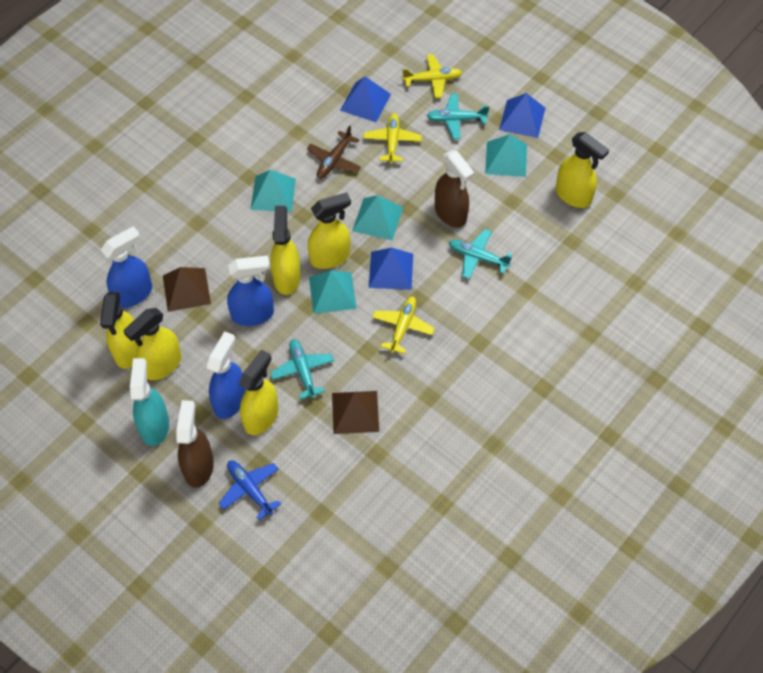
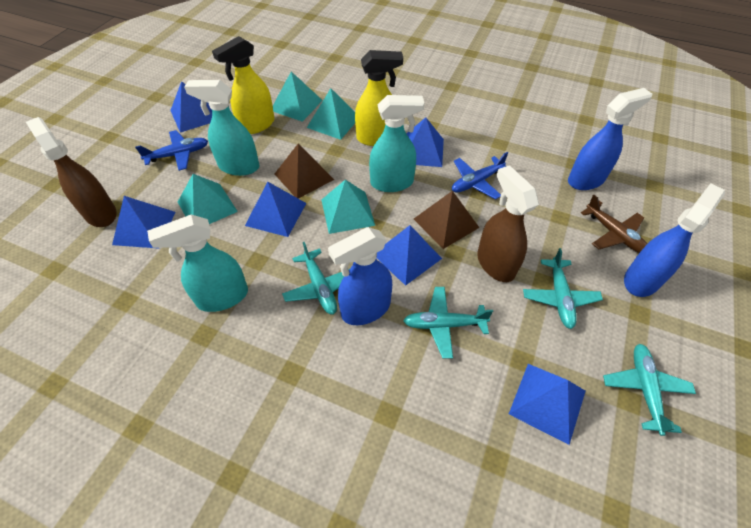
blue plane: 1 -> 2
blue pyramid: 3 -> 6
turquoise plane: 3 -> 4
turquoise spray bottle: 1 -> 3
yellow plane: 3 -> 0
yellow spray bottle: 6 -> 2

